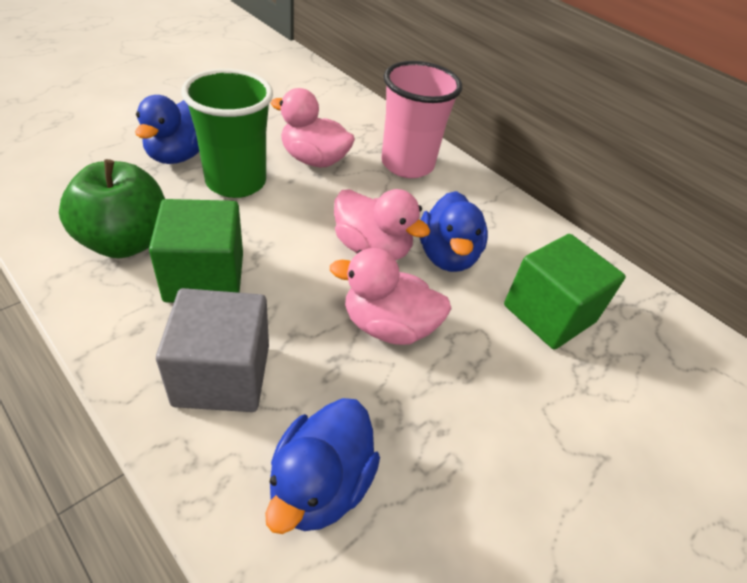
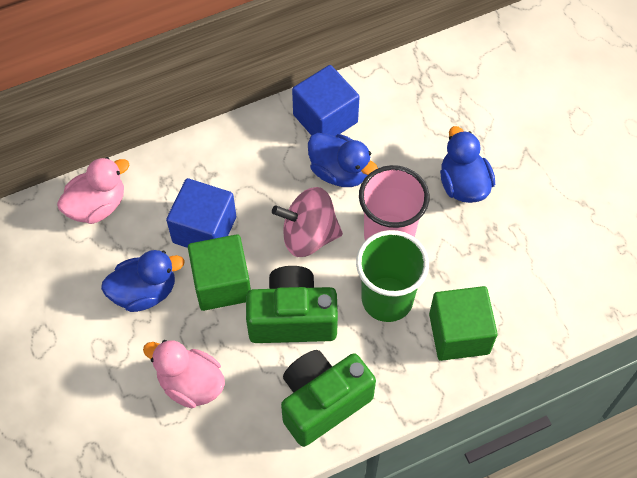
blue cube: 0 -> 2
green apple: 1 -> 0
green camera: 0 -> 2
grey cube: 1 -> 0
pink duck: 3 -> 2
pink spinning top: 0 -> 1

